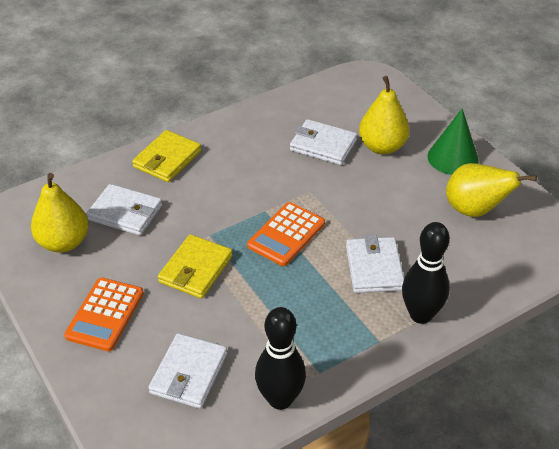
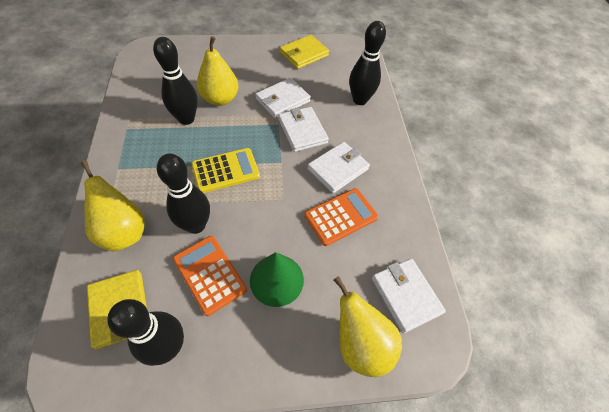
black bowling pin: 2 -> 4
yellow calculator: 0 -> 1

